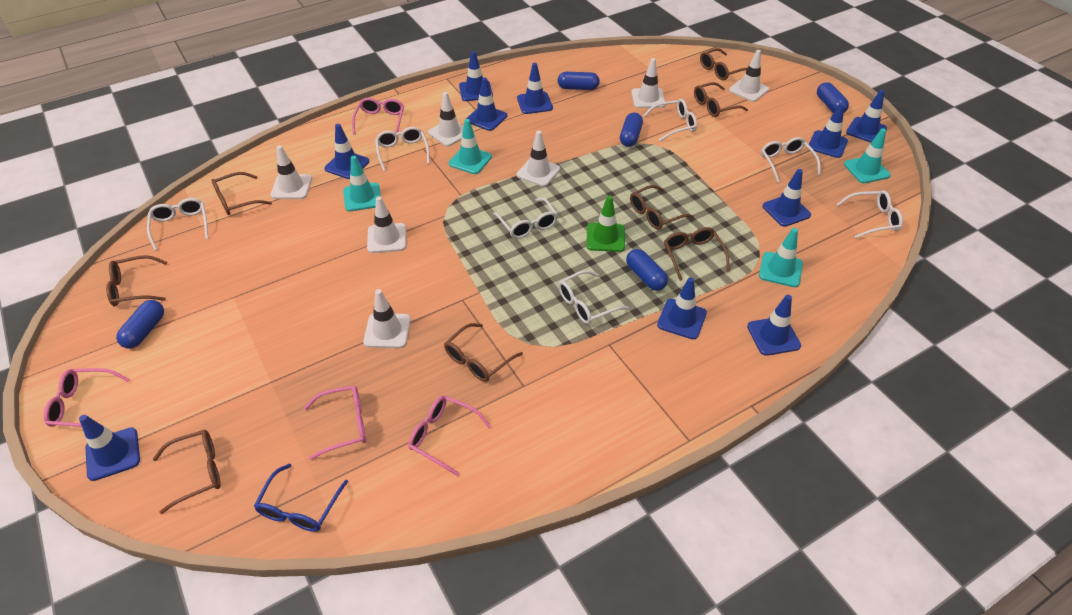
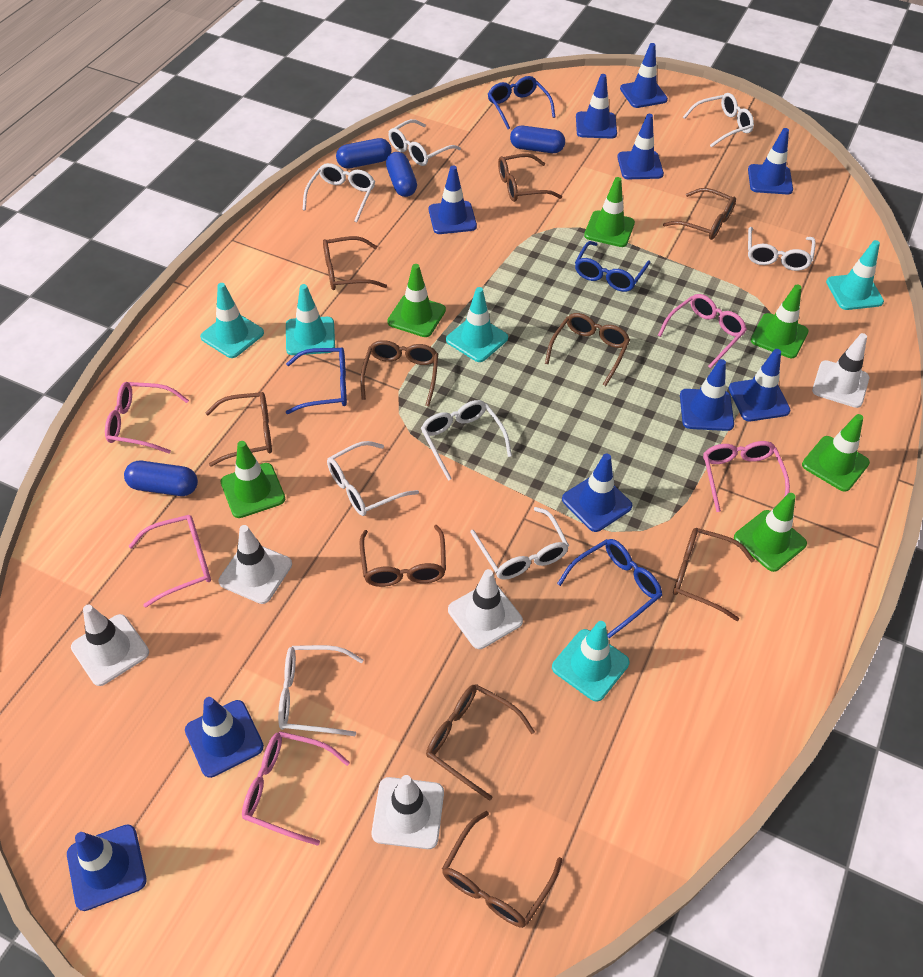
blue capsule: 5 -> 4
blue glasses: 1 -> 4
brown glasses: 8 -> 10
green traffic cone: 1 -> 6
pink glasses: 4 -> 5
turquoise traffic cone: 4 -> 5
white glasses: 7 -> 8
white traffic cone: 7 -> 5

